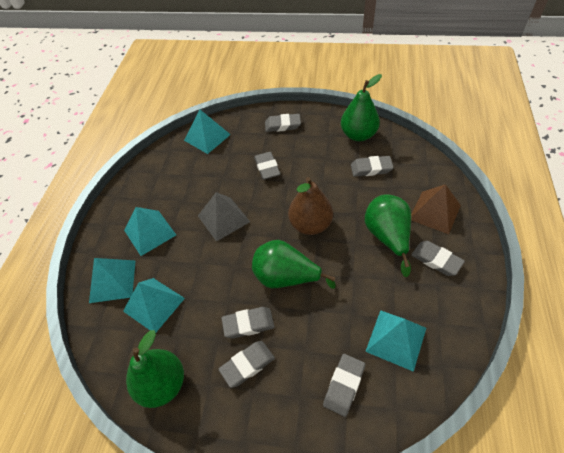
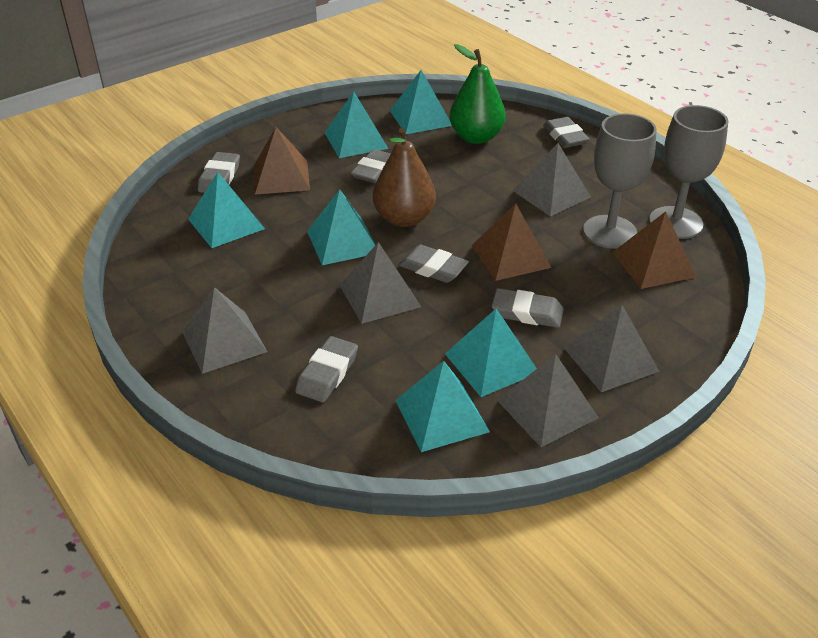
brown pyramid: 1 -> 3
green pear: 4 -> 1
grey eraser: 7 -> 6
grey goblet: 0 -> 2
grey pyramid: 1 -> 5
turquoise pyramid: 5 -> 6

